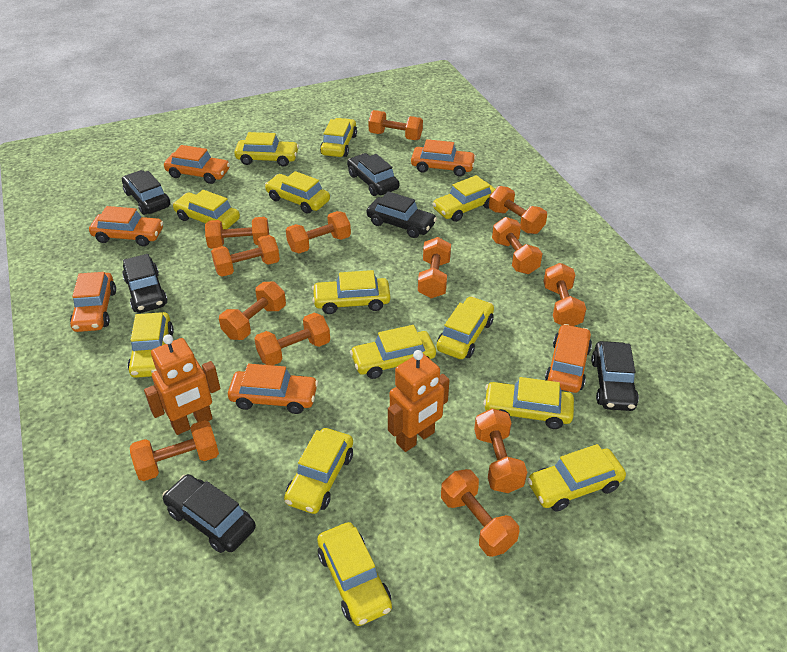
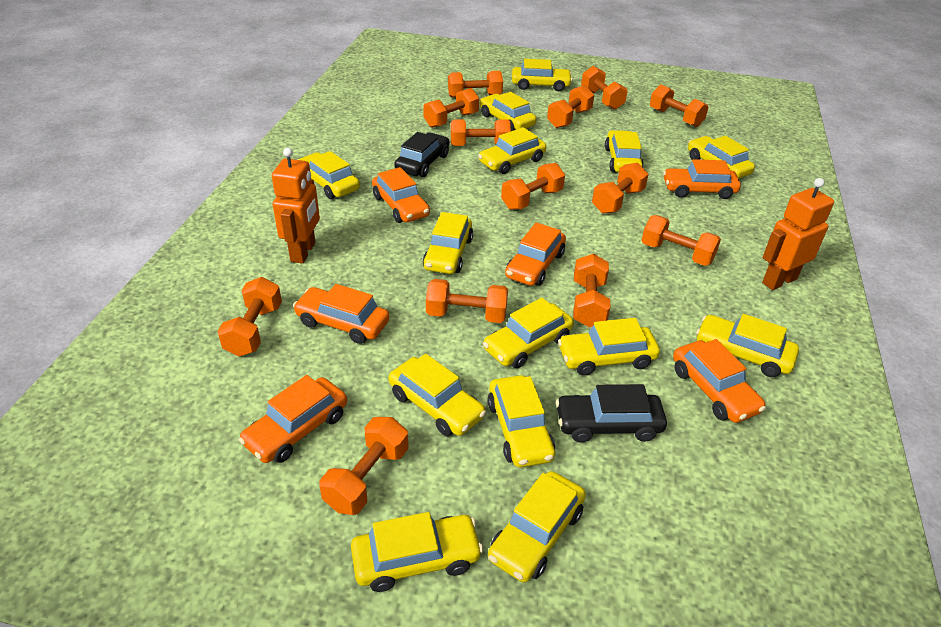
black car: 6 -> 2
yellow car: 13 -> 14

